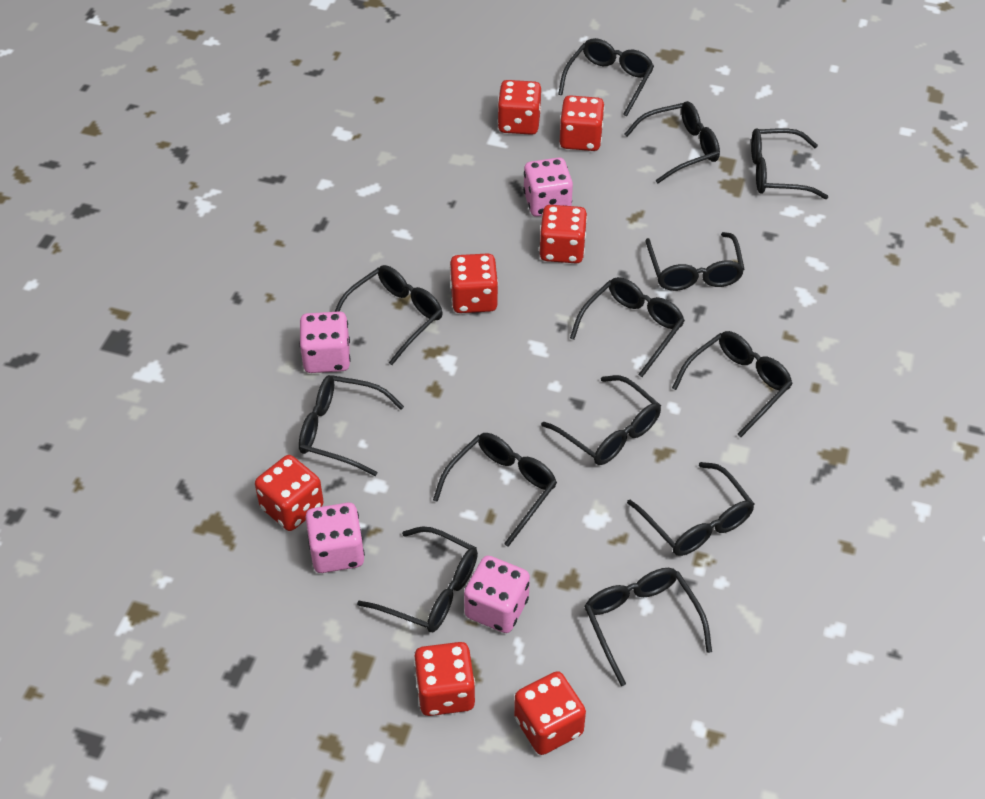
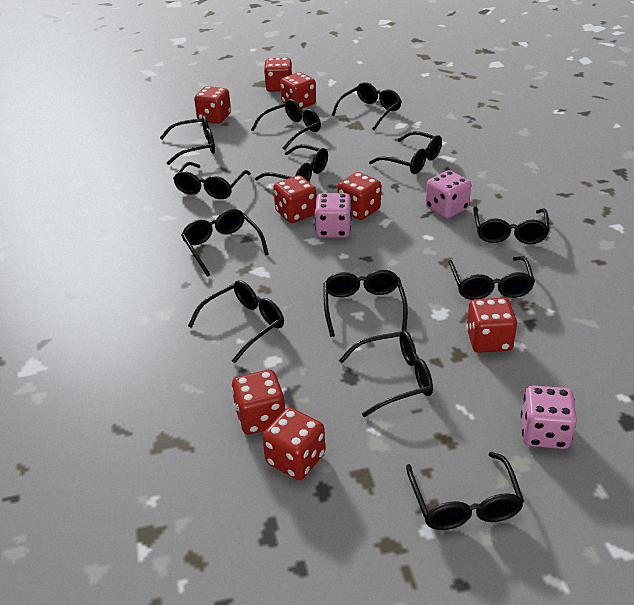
pink dice: 4 -> 3
red dice: 7 -> 8

